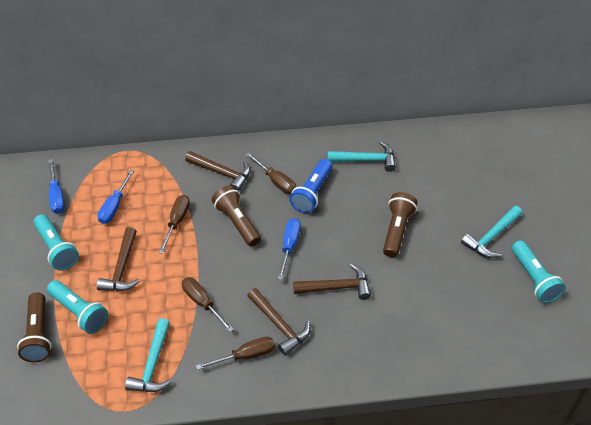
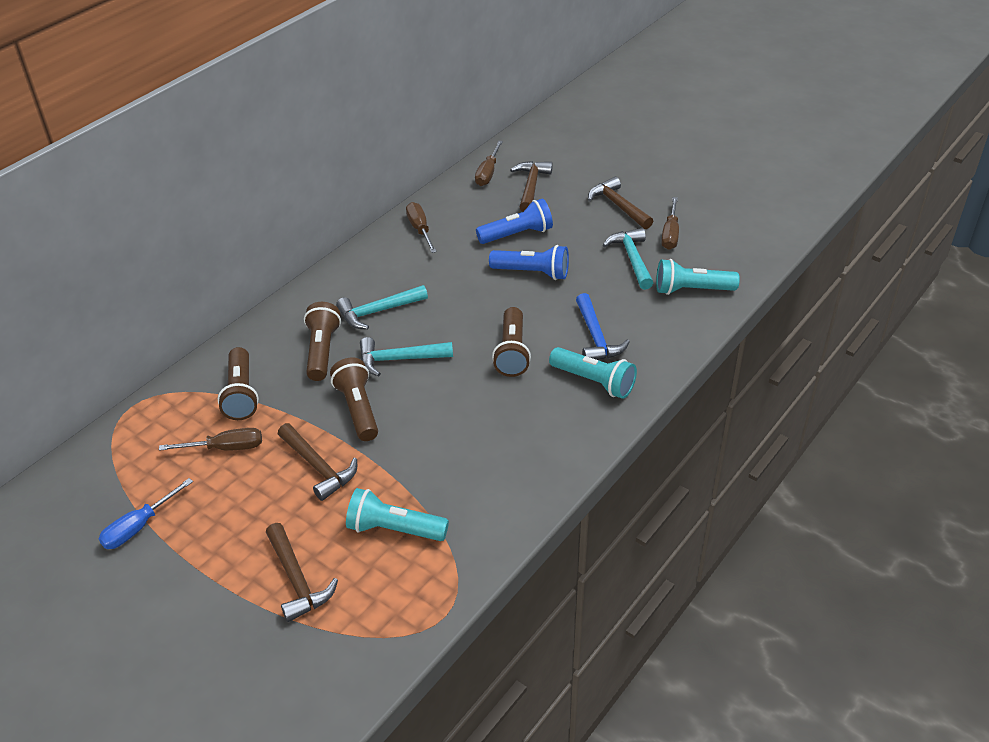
blue flashlight: 1 -> 2
blue hammer: 0 -> 1
blue screwdriver: 3 -> 1
brown flashlight: 3 -> 4

